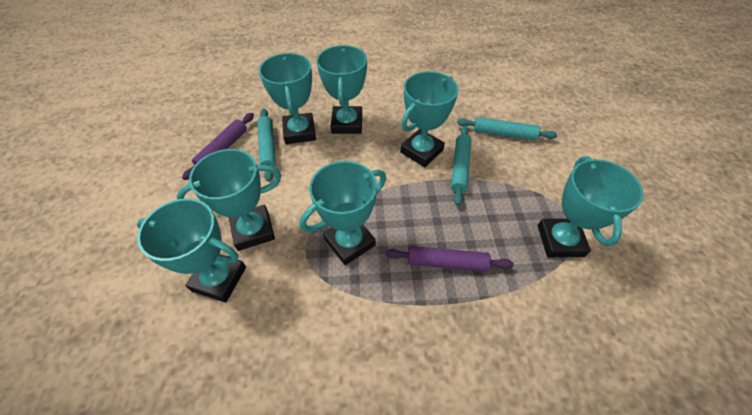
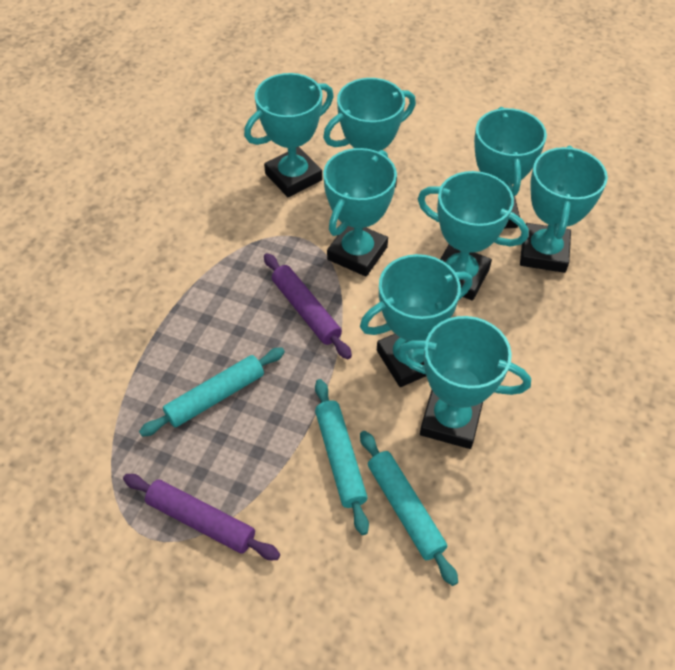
turquoise trophy: 7 -> 8

